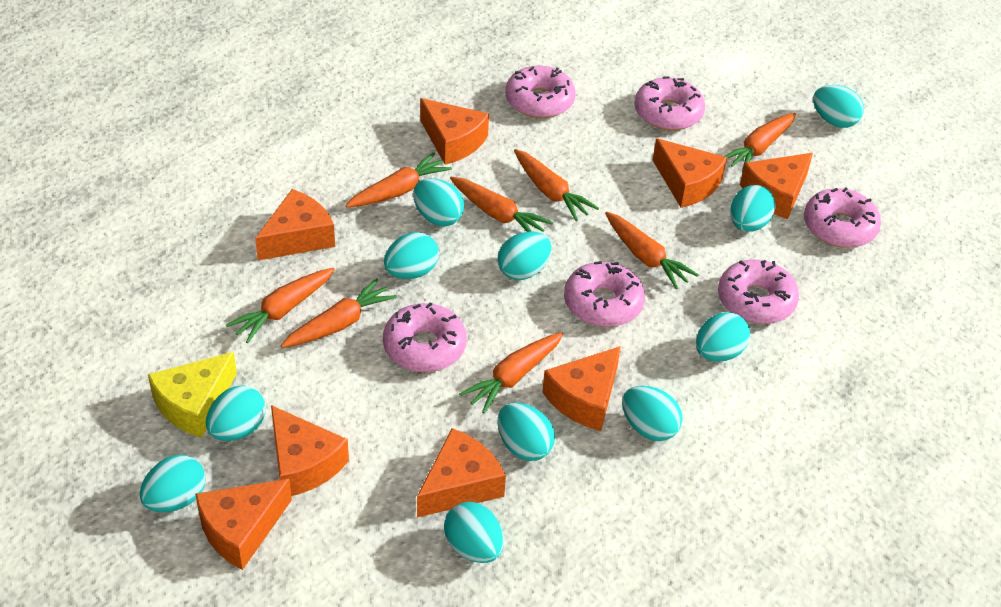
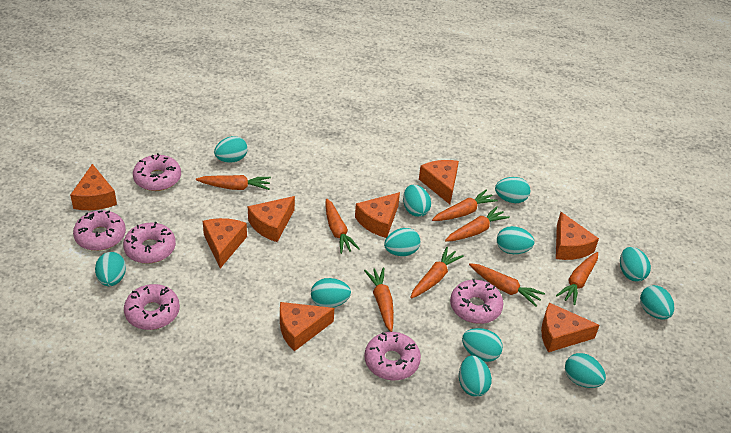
turquoise egg: 11 -> 12
yellow cheese: 1 -> 0

